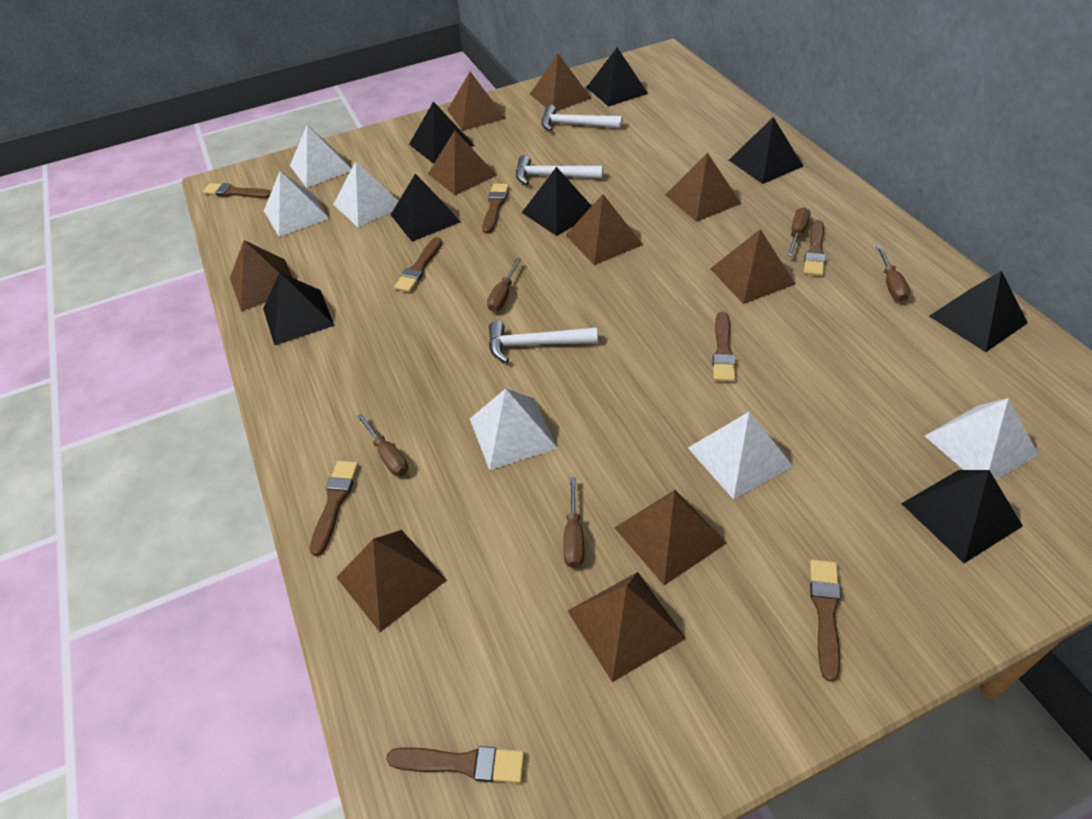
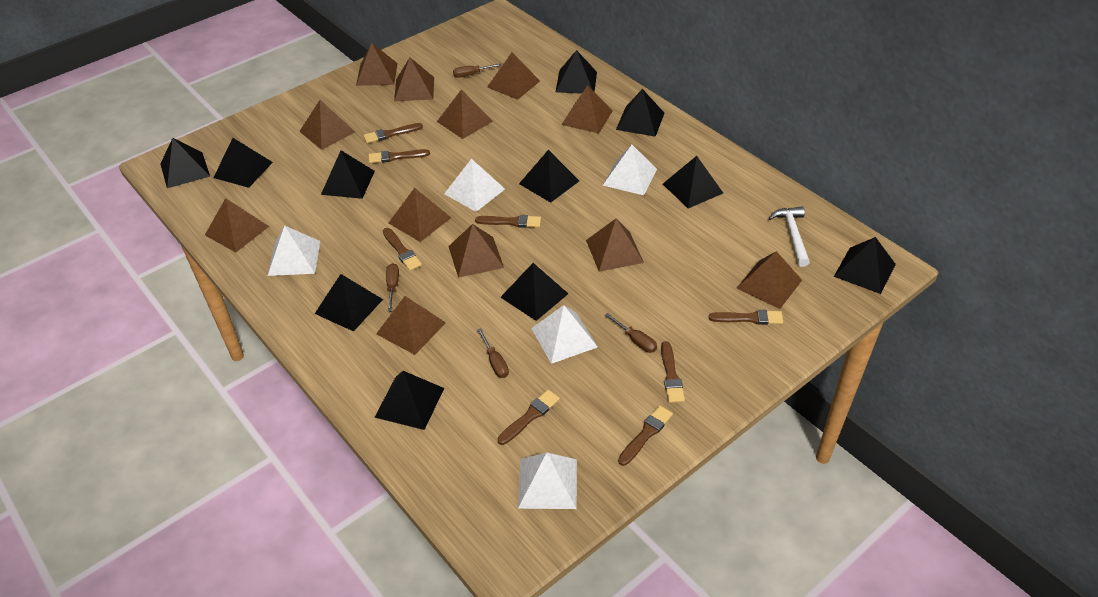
black pyramid: 8 -> 11
brown pyramid: 10 -> 12
brown screwdriver: 5 -> 4
white hammer: 3 -> 1
white pyramid: 6 -> 5

